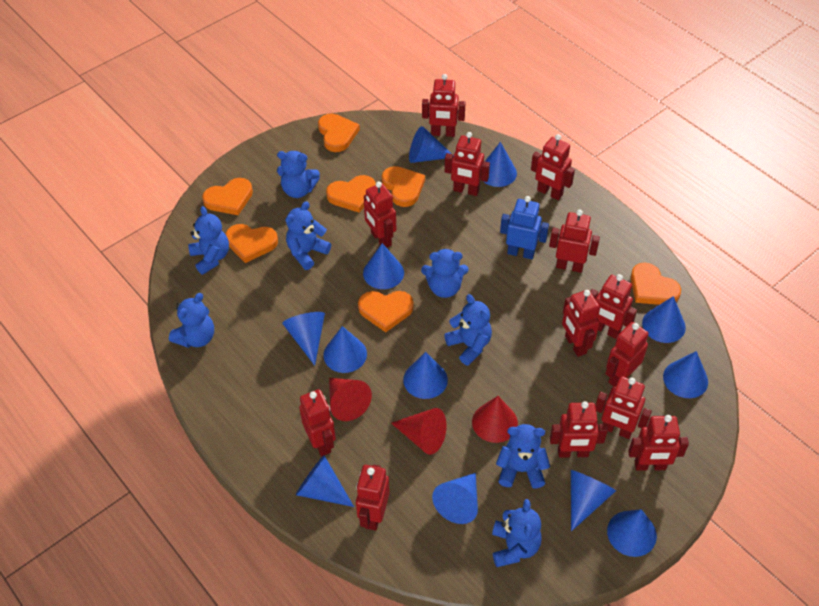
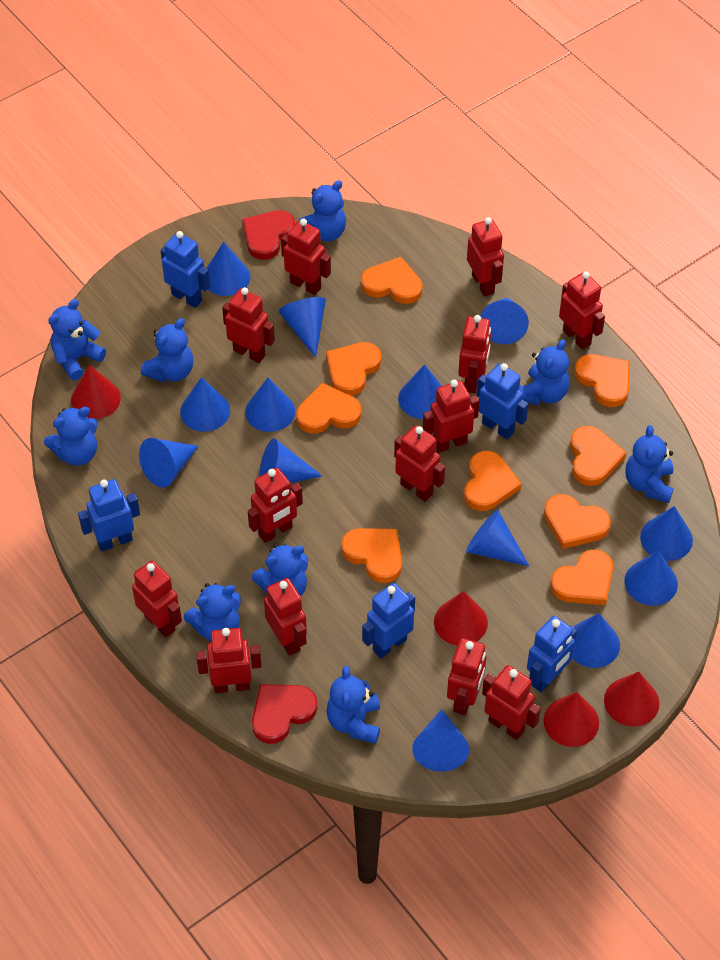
blue cone: 12 -> 13
blue robot: 1 -> 5
blue teddy bear: 8 -> 9
orange heart: 7 -> 9
red cone: 3 -> 4
red heart: 0 -> 2

